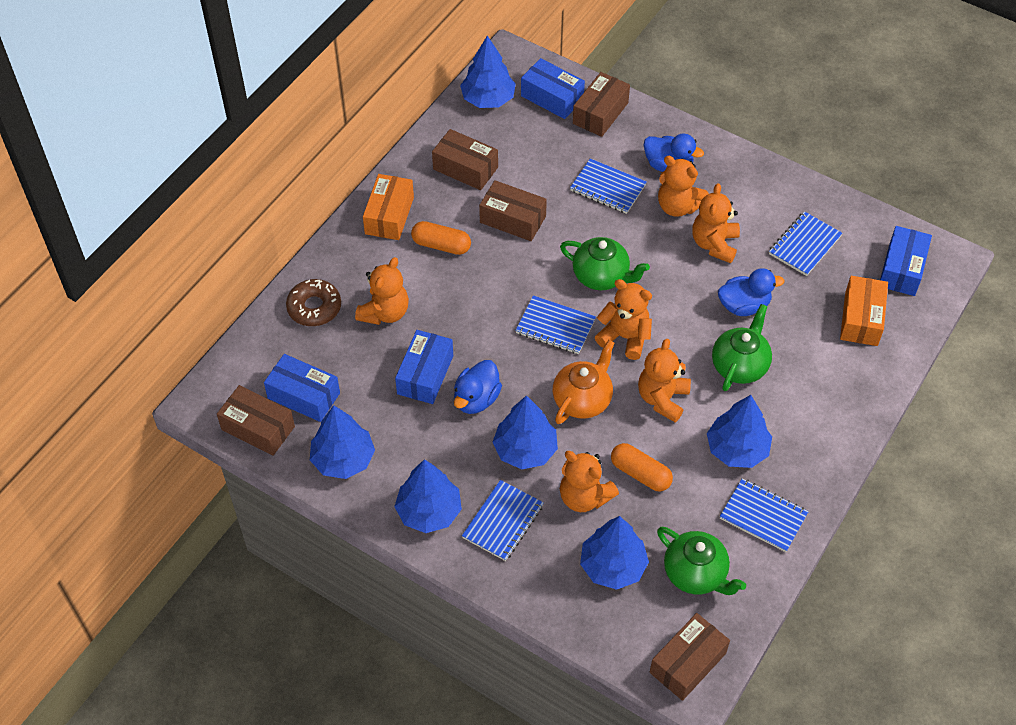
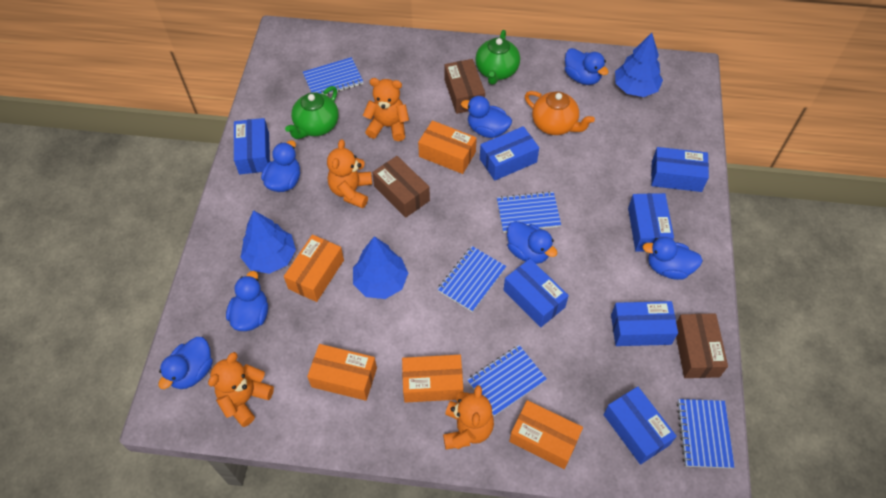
blue box: 4 -> 7
blue duck: 3 -> 7
blue tree: 6 -> 3
brown box: 5 -> 3
brown donut: 1 -> 0
green teapot: 3 -> 2
orange box: 2 -> 5
orange capsule: 2 -> 0
orange teddy bear: 6 -> 4

